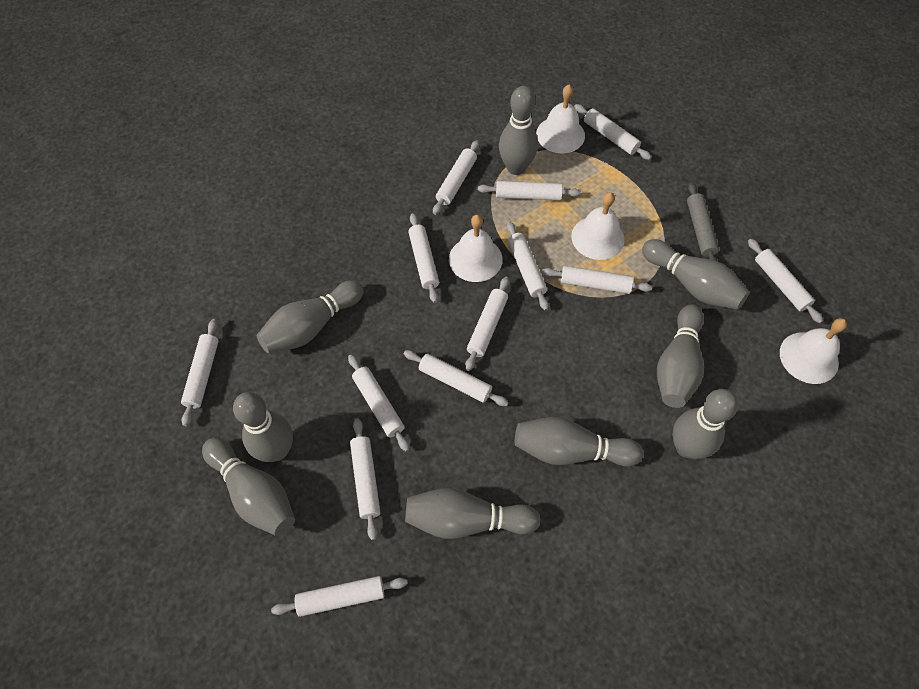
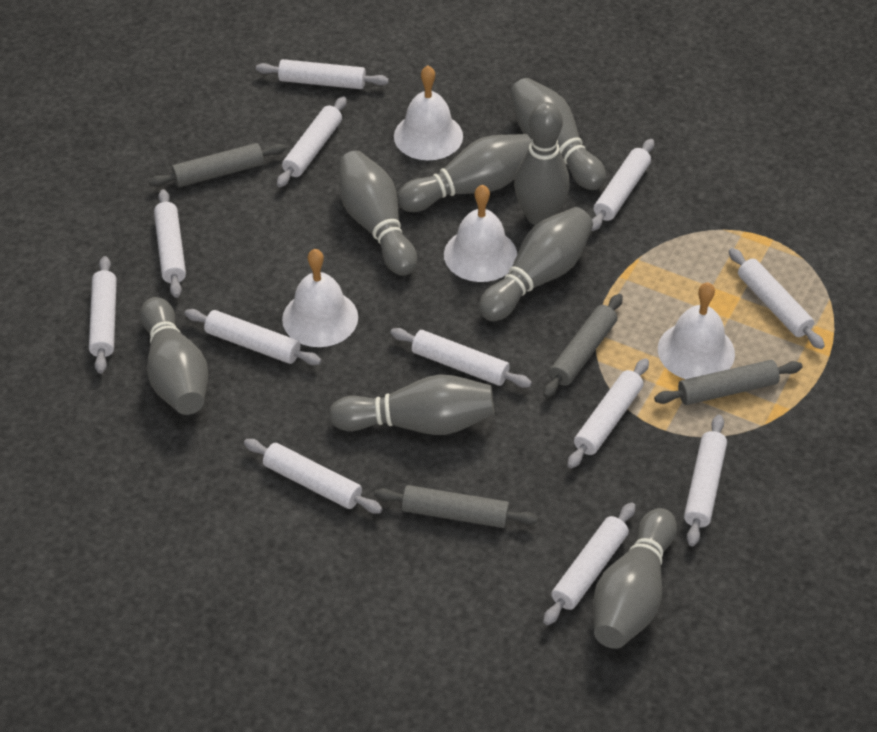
grey bowling pin: 9 -> 8
grey rolling pin: 1 -> 4
white rolling pin: 13 -> 12

